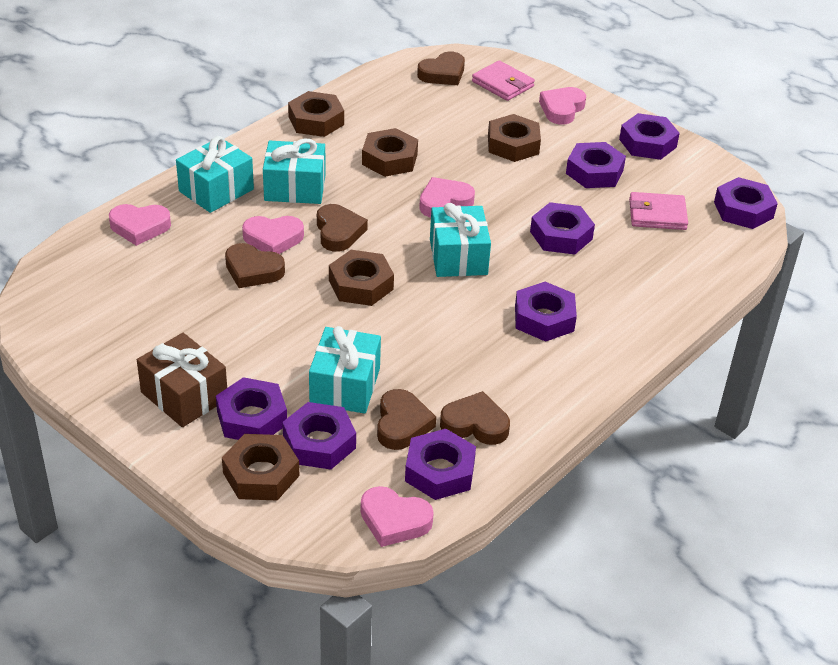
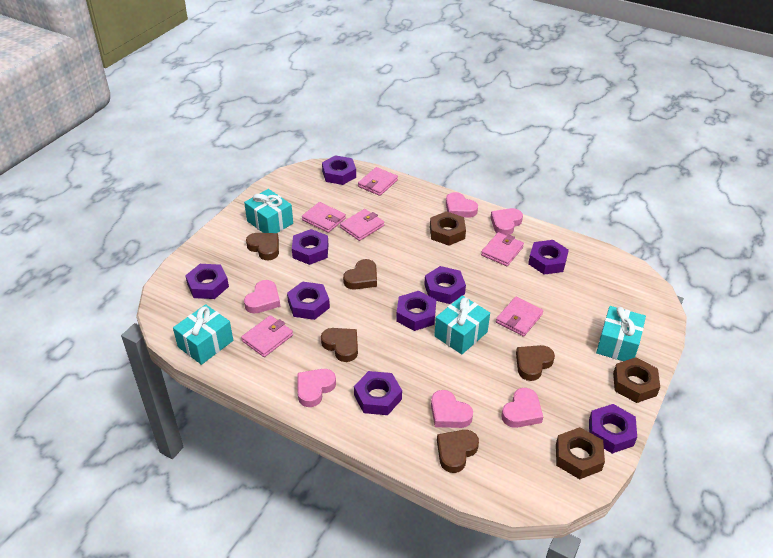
brown gift: 1 -> 0
brown nut: 5 -> 3
pink heart: 5 -> 6
pink wallet: 2 -> 6
purple nut: 8 -> 9

